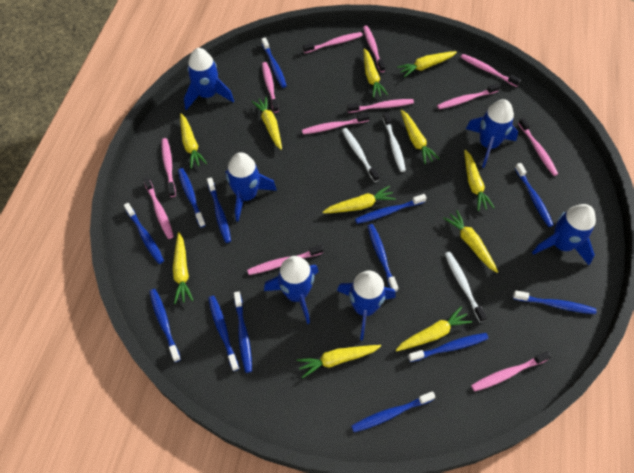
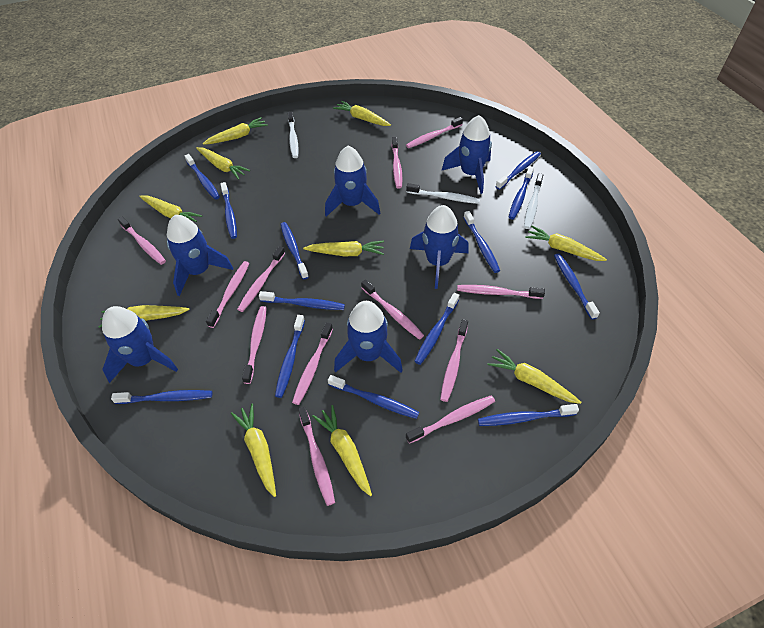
yellow carrot: 11 -> 10

